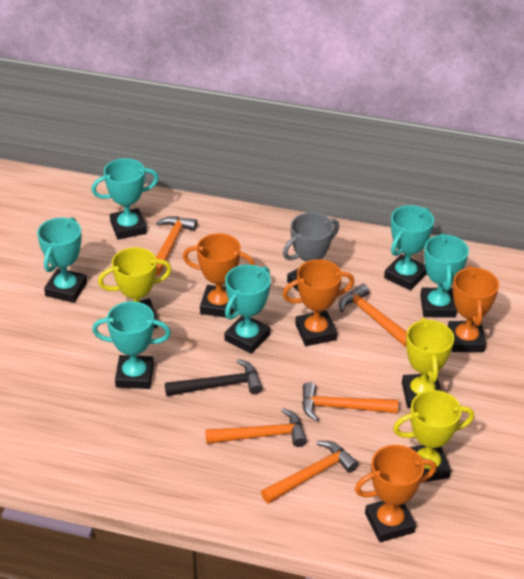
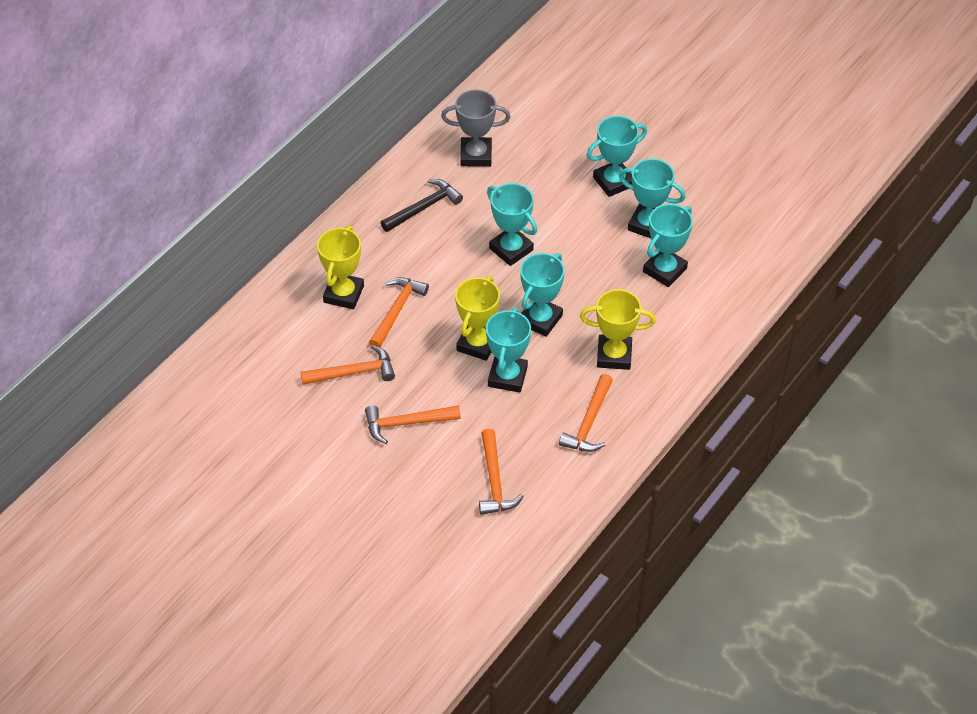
orange trophy: 4 -> 0

